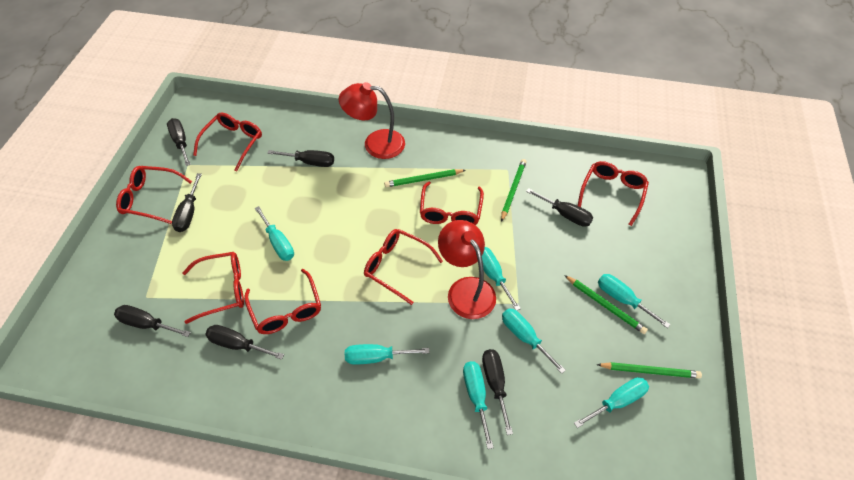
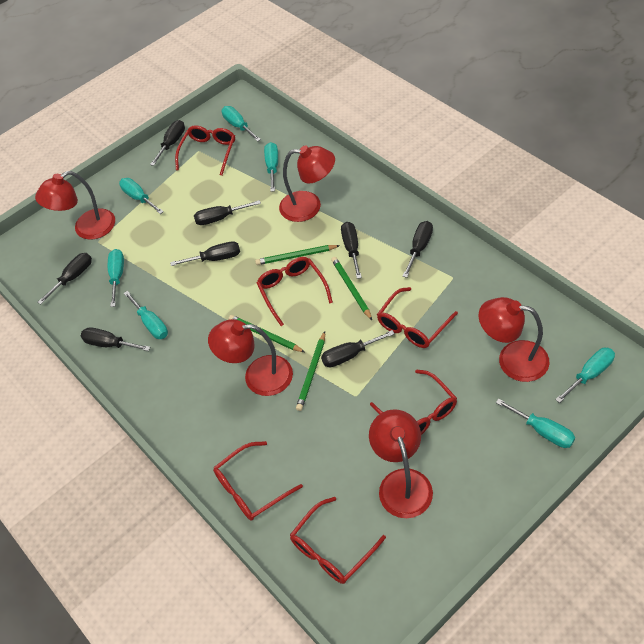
black screwdriver: 7 -> 8
red glasses: 7 -> 6
red lamp: 2 -> 5

